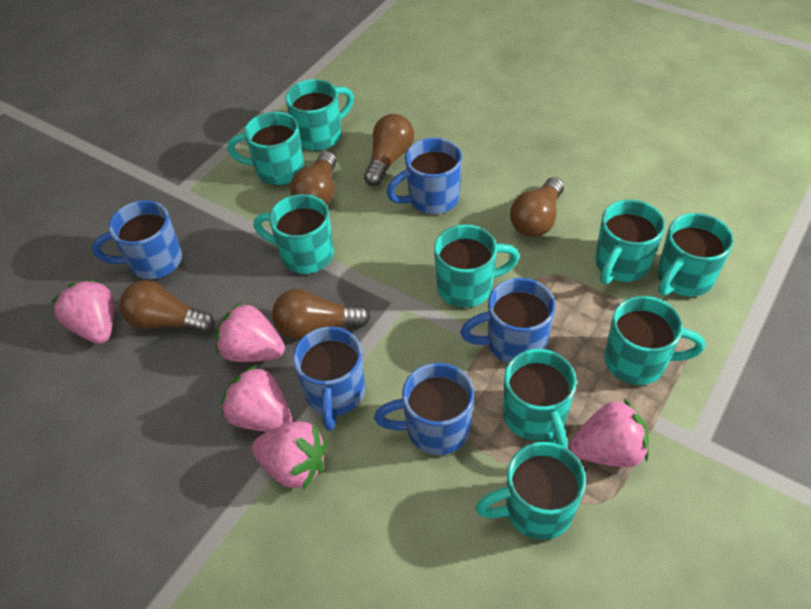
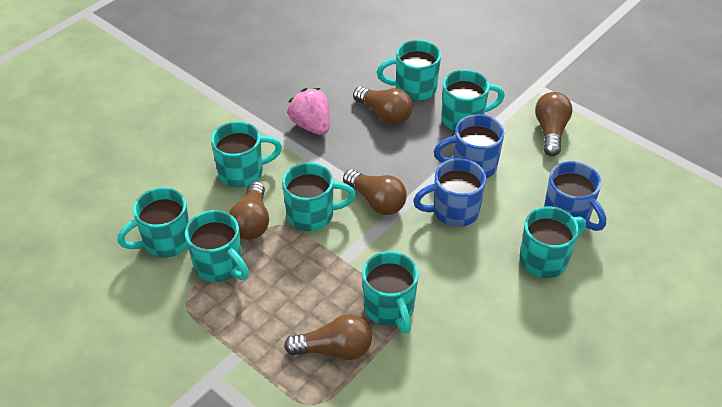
blue mug: 5 -> 3
pink strawberry: 5 -> 1
turquoise mug: 9 -> 8

